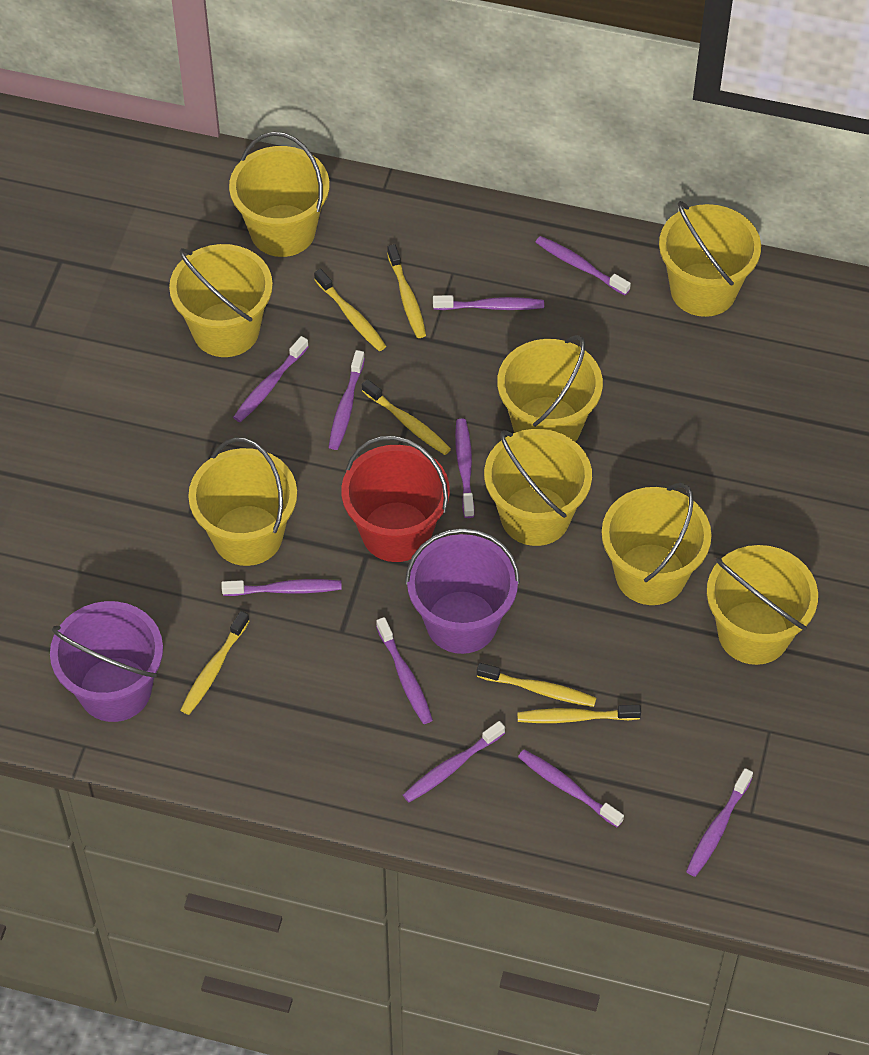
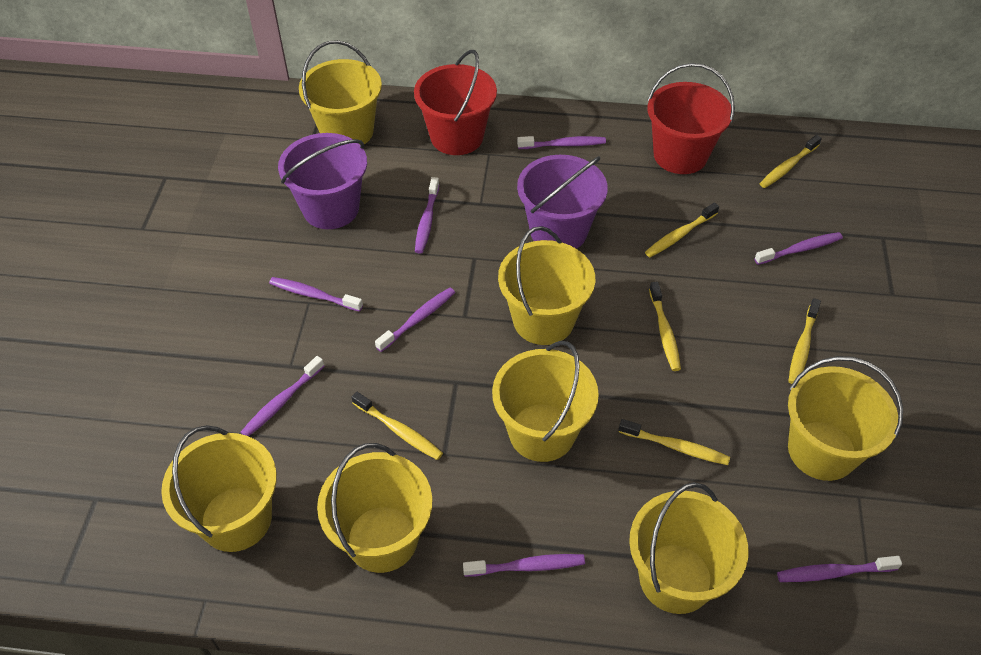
purple toothbrush: 10 -> 8
red bucket: 1 -> 2
yellow bucket: 8 -> 7

